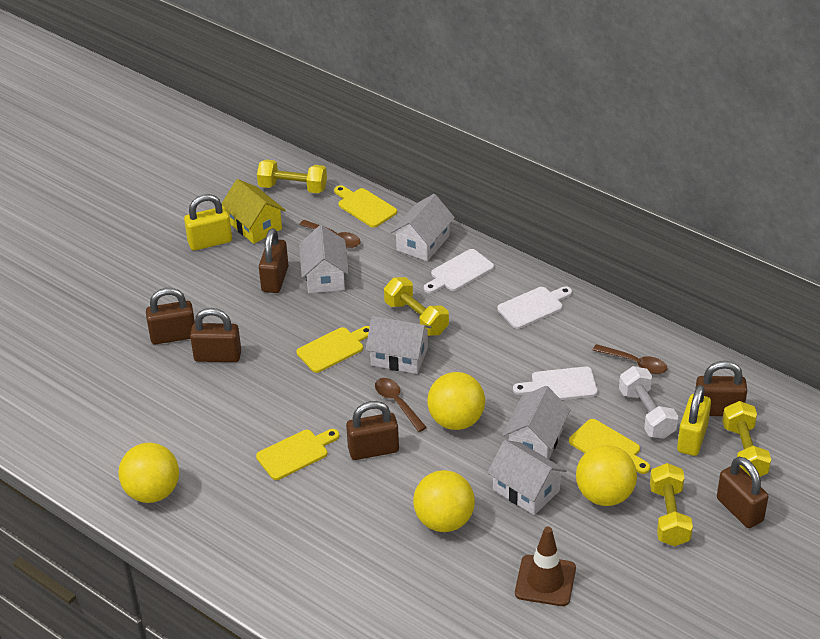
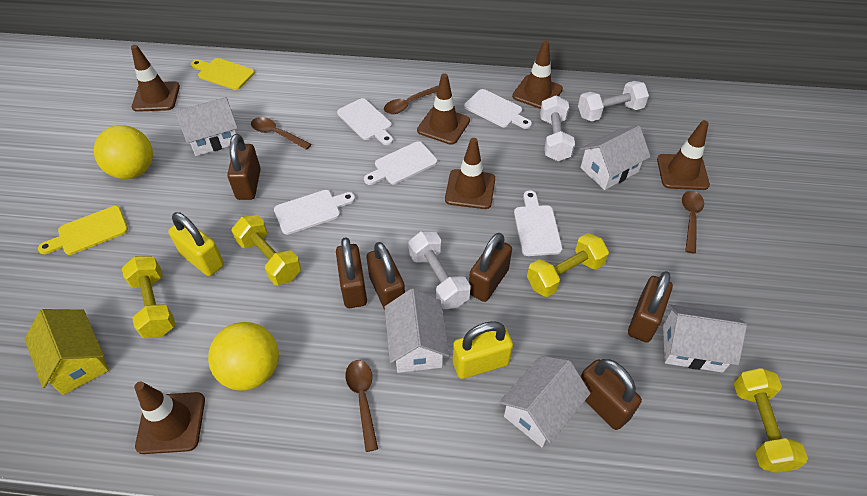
brown spoon: 3 -> 4
brown traffic cone: 1 -> 6
white cutting board: 3 -> 5
white dumbbell: 1 -> 3
yellow ball: 4 -> 2
yellow cutting board: 4 -> 2

